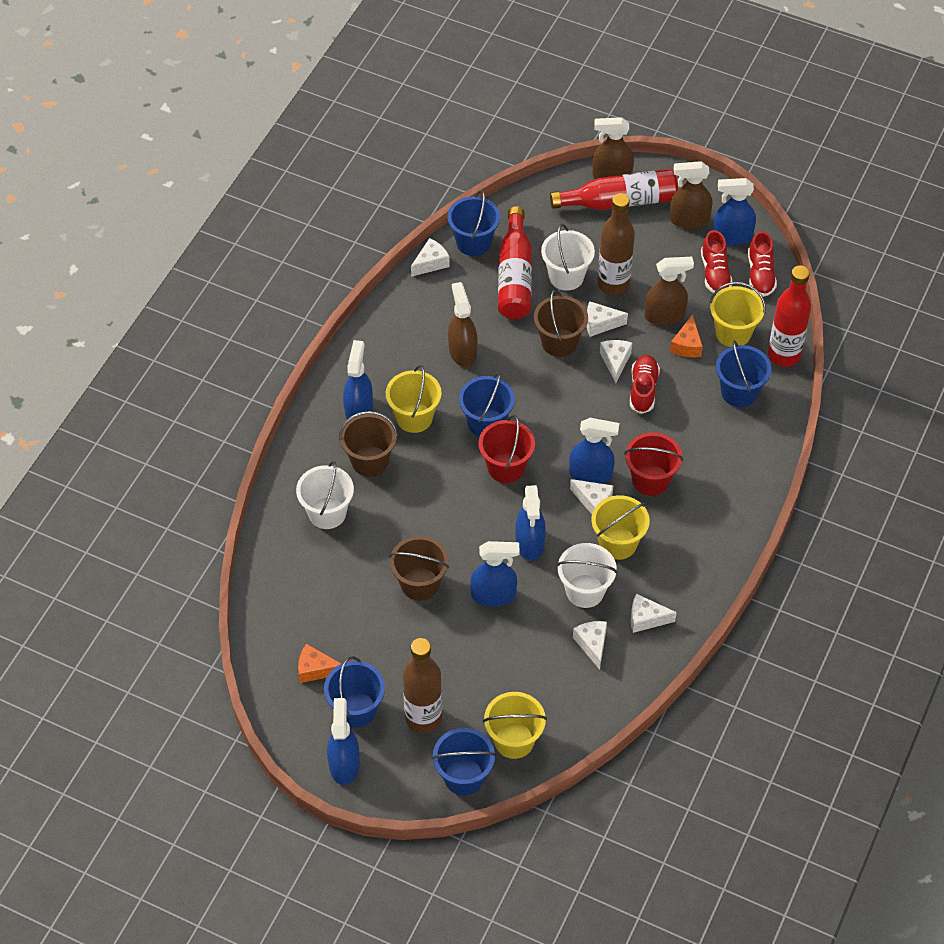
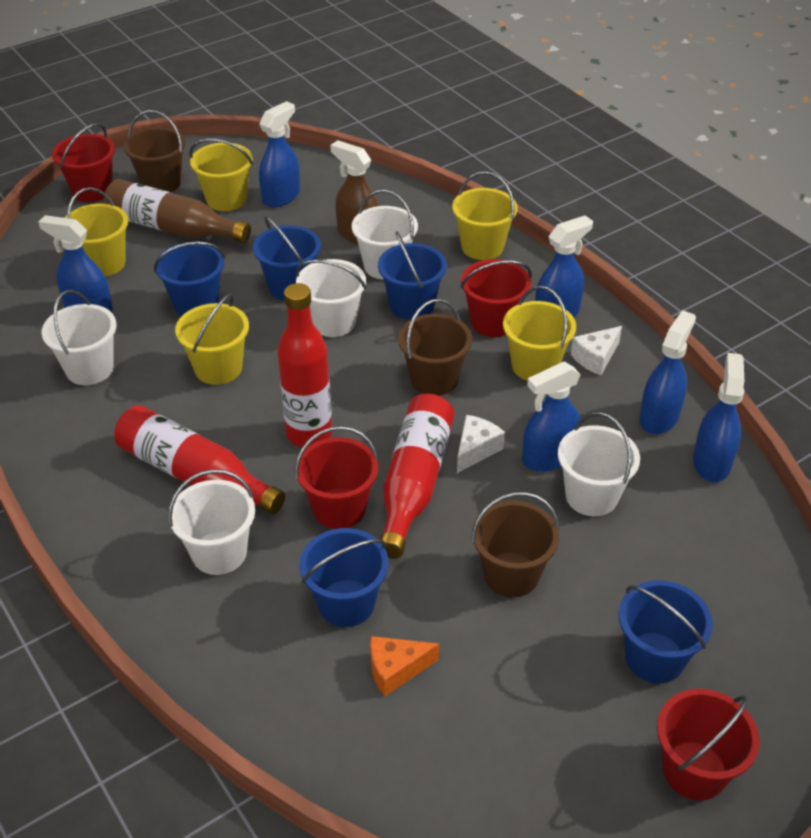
brown bottle: 2 -> 1
brown spray bottle: 4 -> 1
orange cheese: 2 -> 1
red bucket: 2 -> 4
red shoe: 3 -> 0
white bucket: 3 -> 5
white cheese: 6 -> 2
yellow bucket: 4 -> 5

